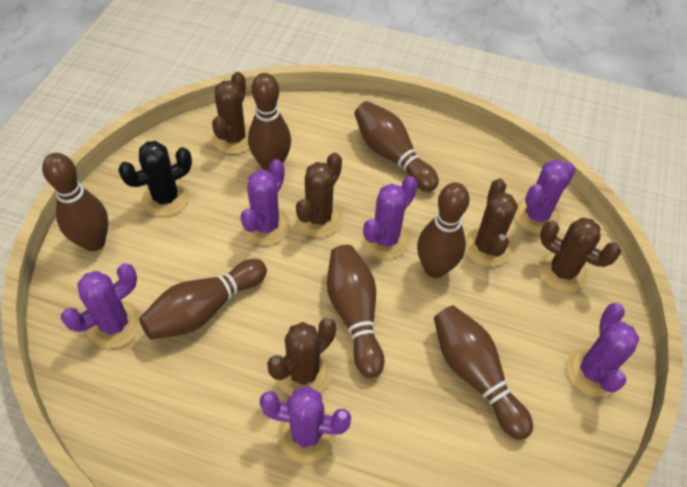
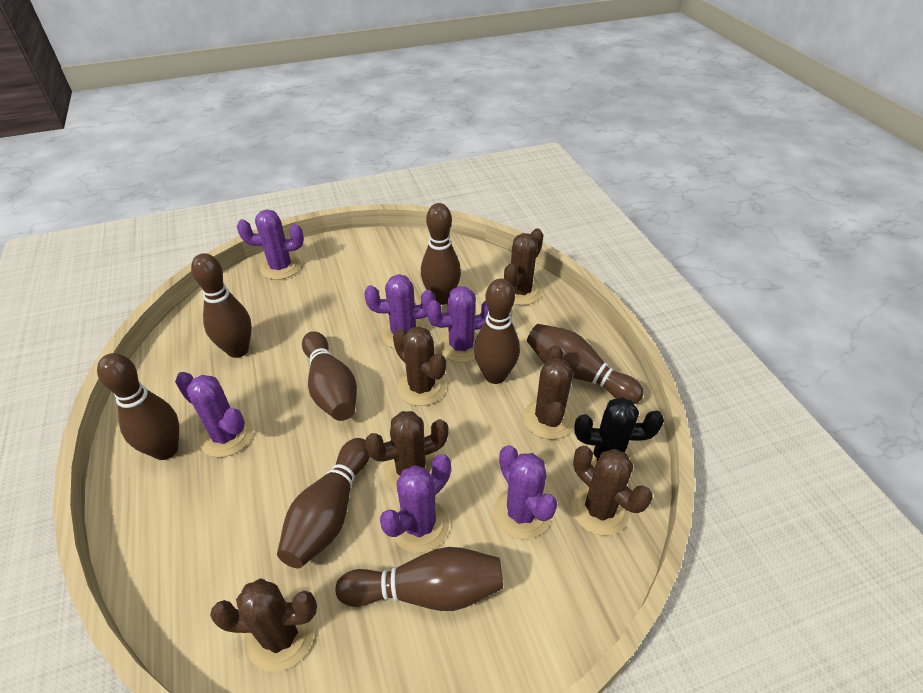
brown bowling pin: 7 -> 8
brown cactus: 5 -> 6

